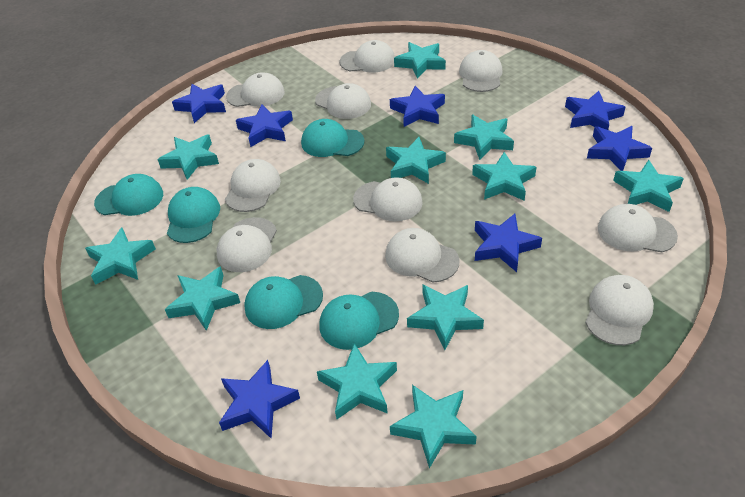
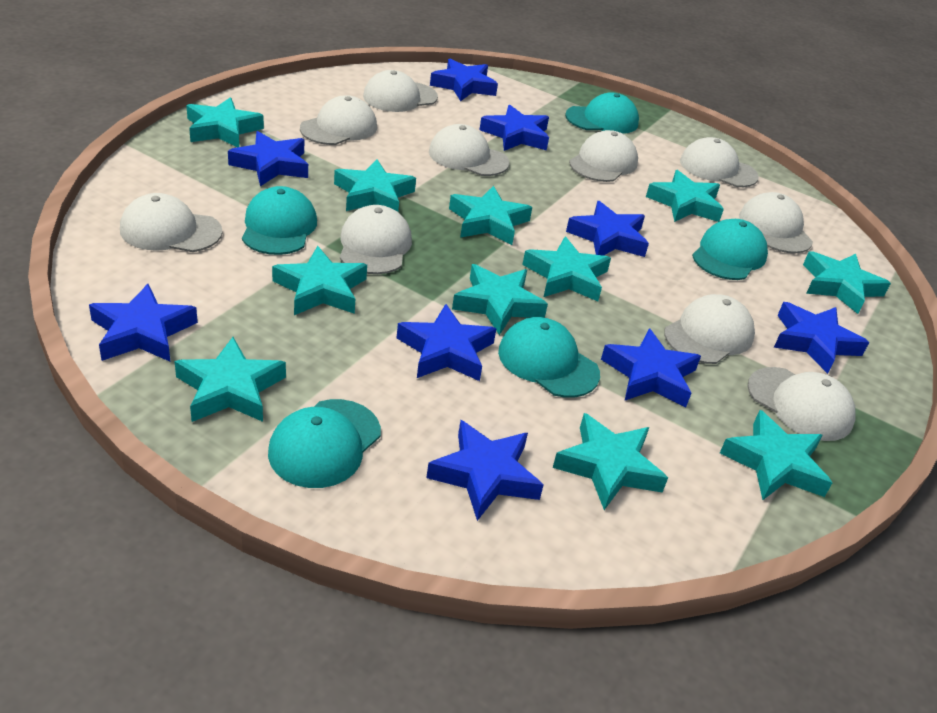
blue star: 7 -> 9

